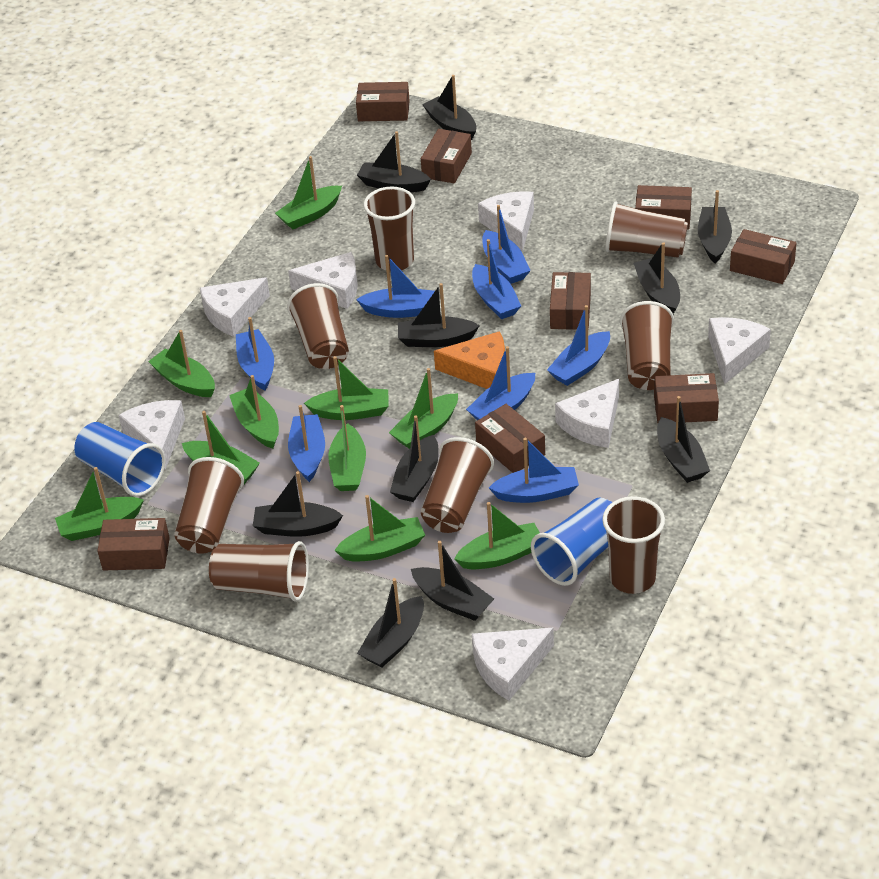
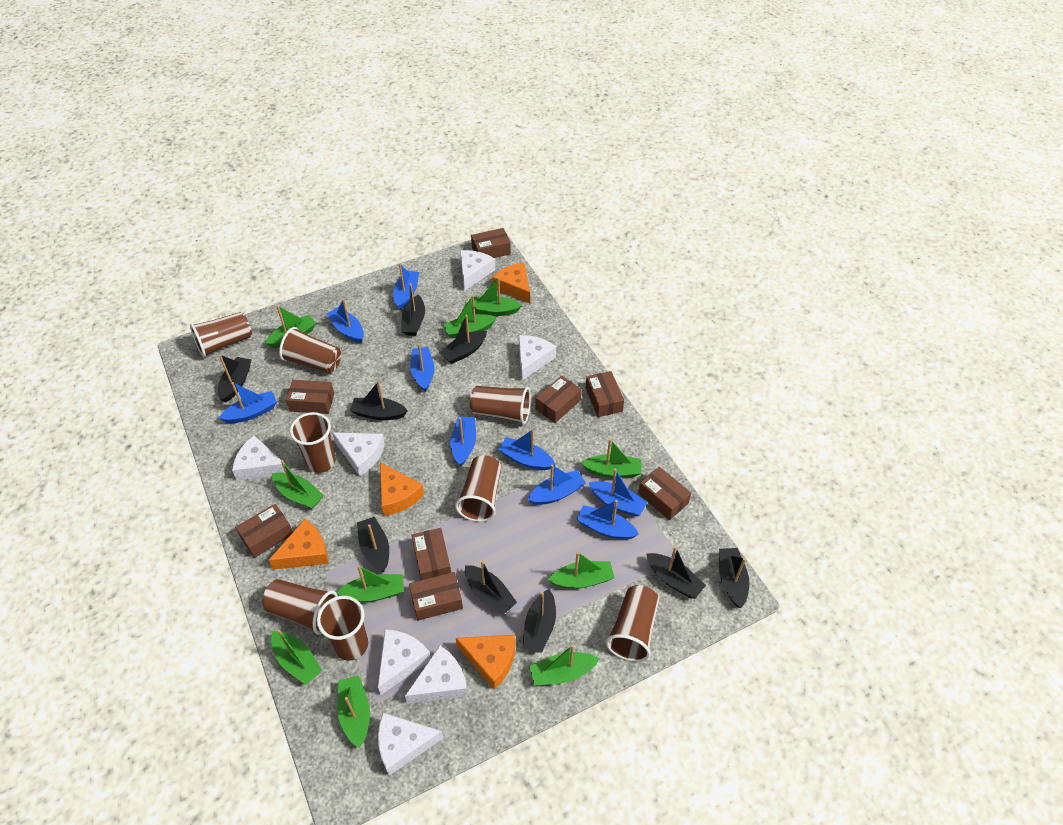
black boat: 10 -> 9
blue boat: 8 -> 9
blue cup: 2 -> 0
orange cheese: 1 -> 4

